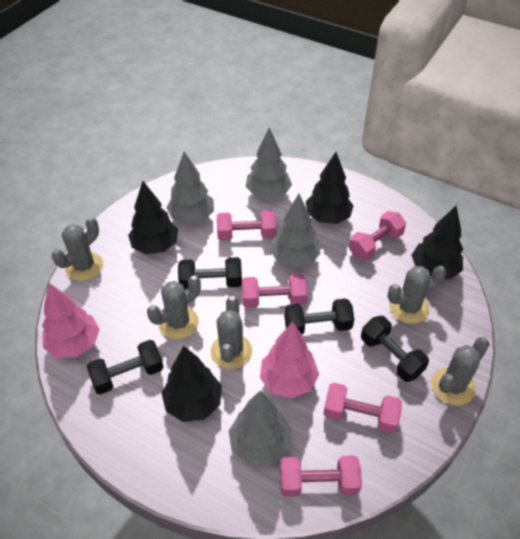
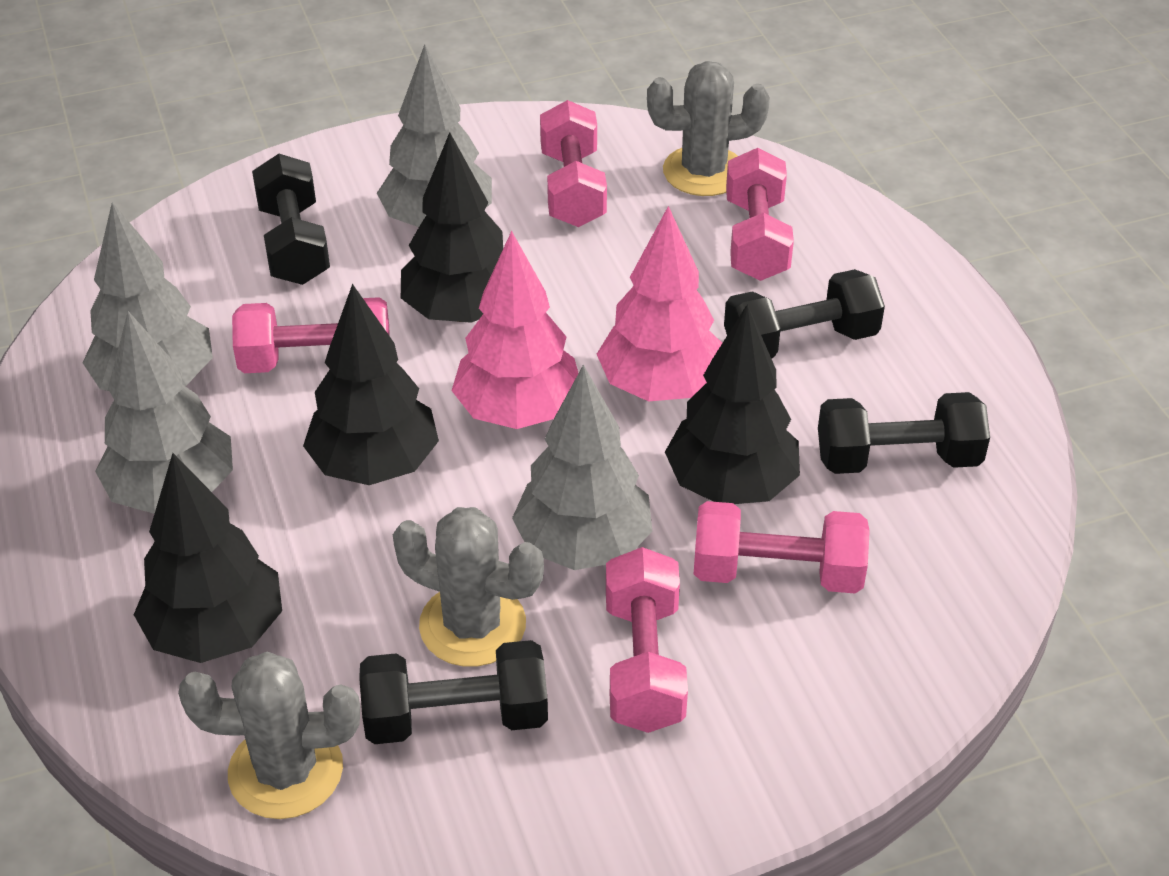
grey cactus: 5 -> 3

